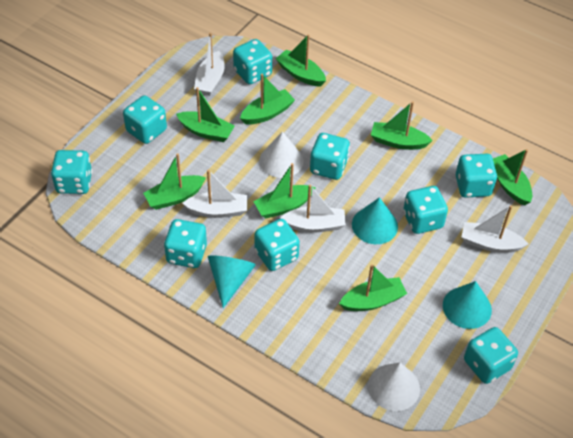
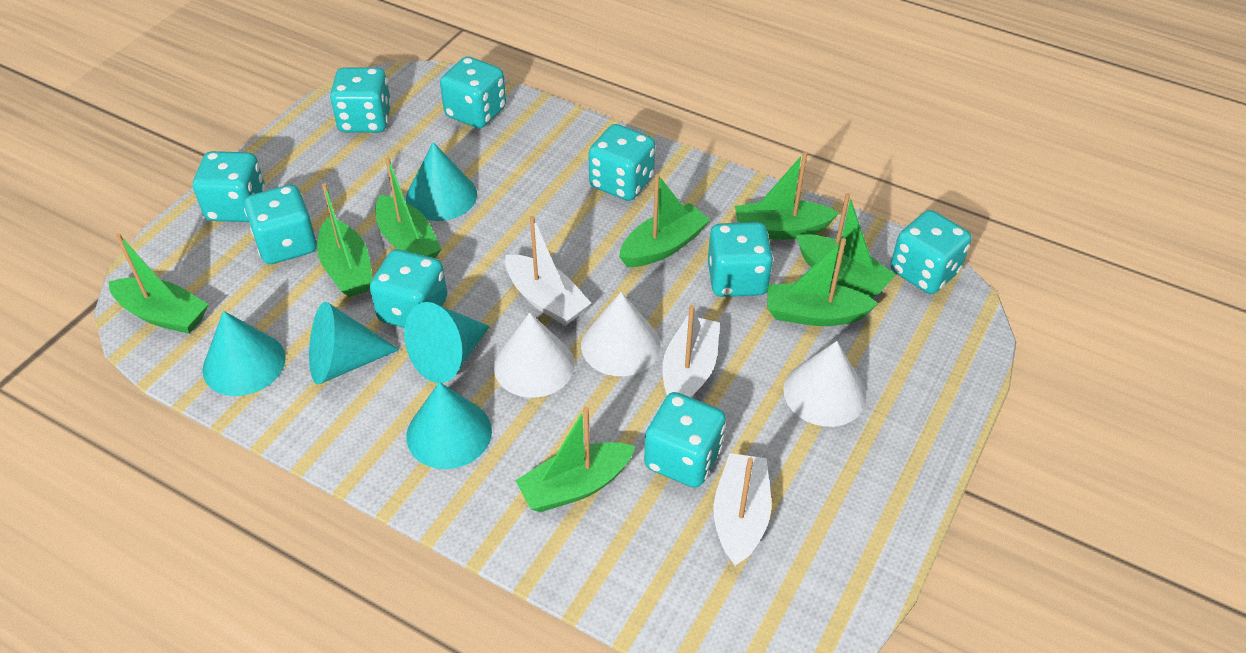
turquoise cone: 3 -> 5
white boat: 4 -> 3
white cone: 2 -> 3

